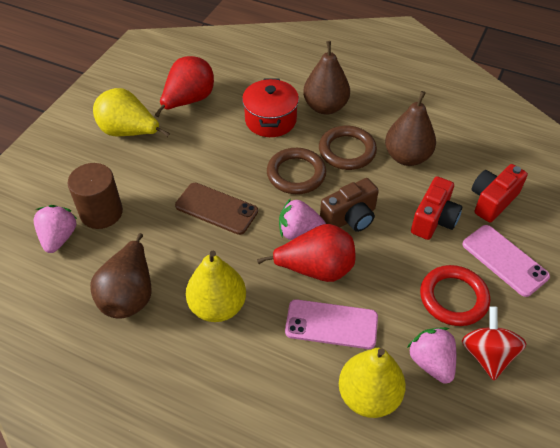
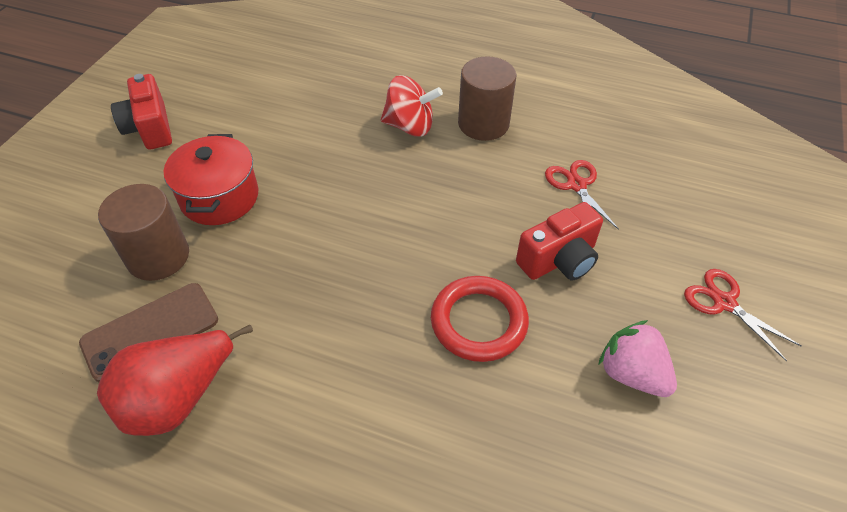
brown camera: 1 -> 0
brown cylinder: 1 -> 2
brown pear: 3 -> 0
brown ring: 2 -> 0
pink phone: 2 -> 0
pink strawberry: 3 -> 1
red pear: 2 -> 1
red scissors: 0 -> 2
yellow pear: 3 -> 0

